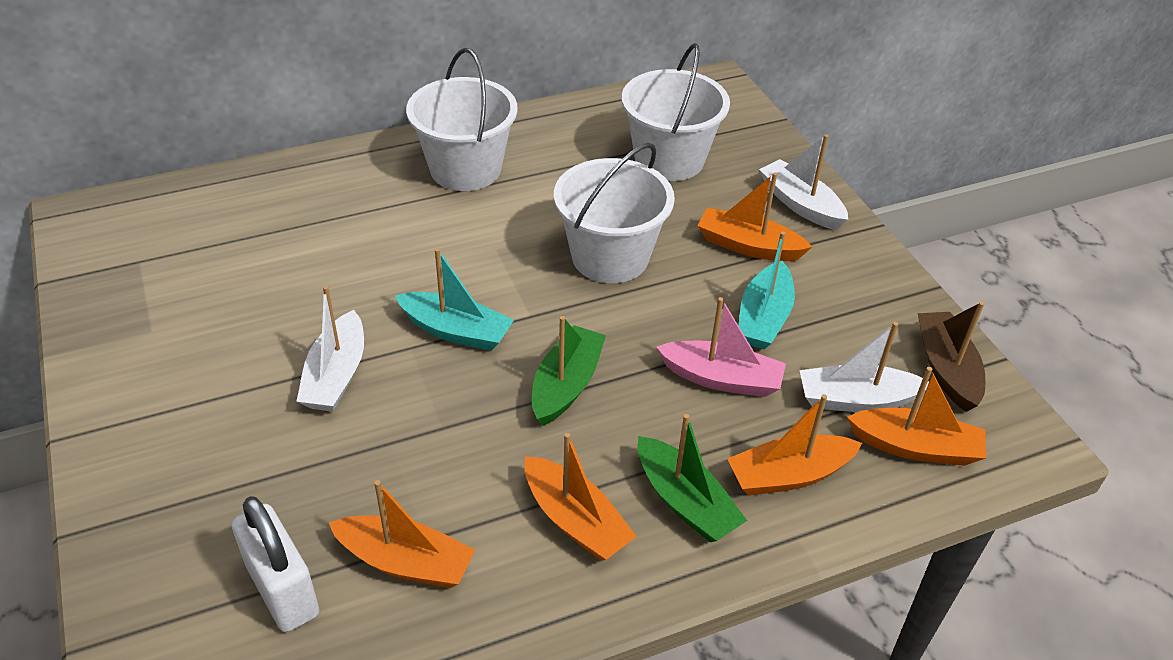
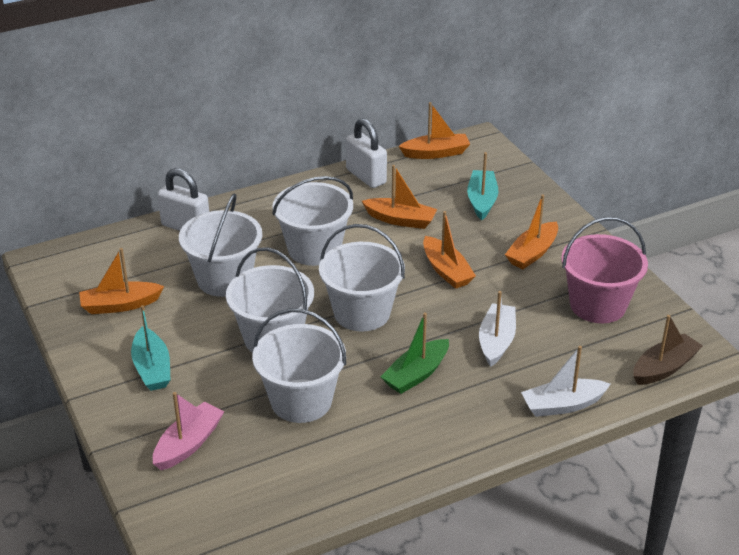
green boat: 2 -> 1
pink bucket: 0 -> 1
white boat: 3 -> 2
white bucket: 3 -> 5
white padlock: 1 -> 2

